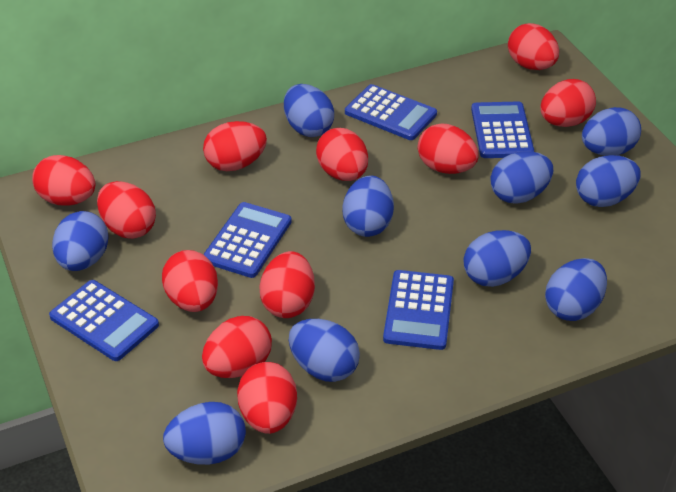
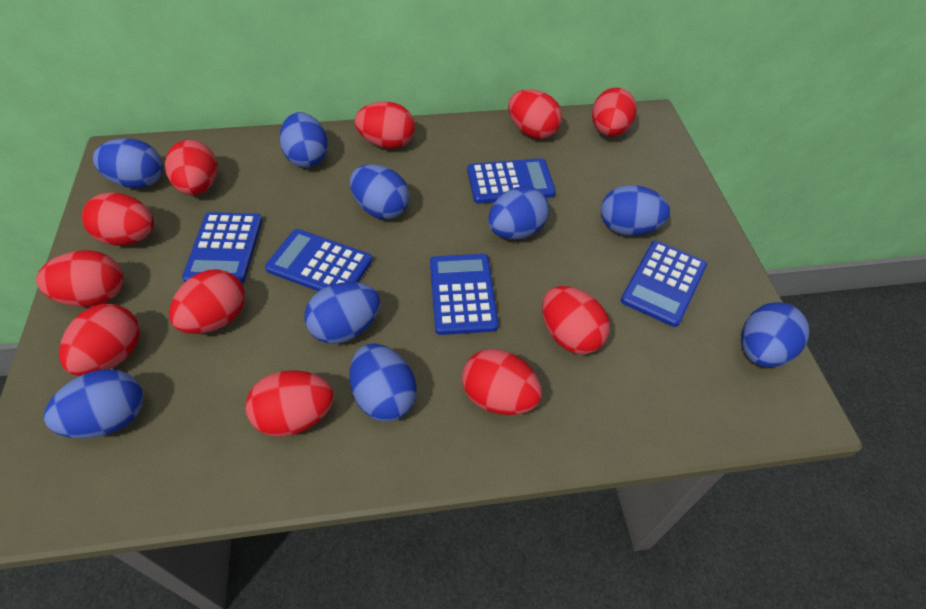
blue egg: 10 -> 9

